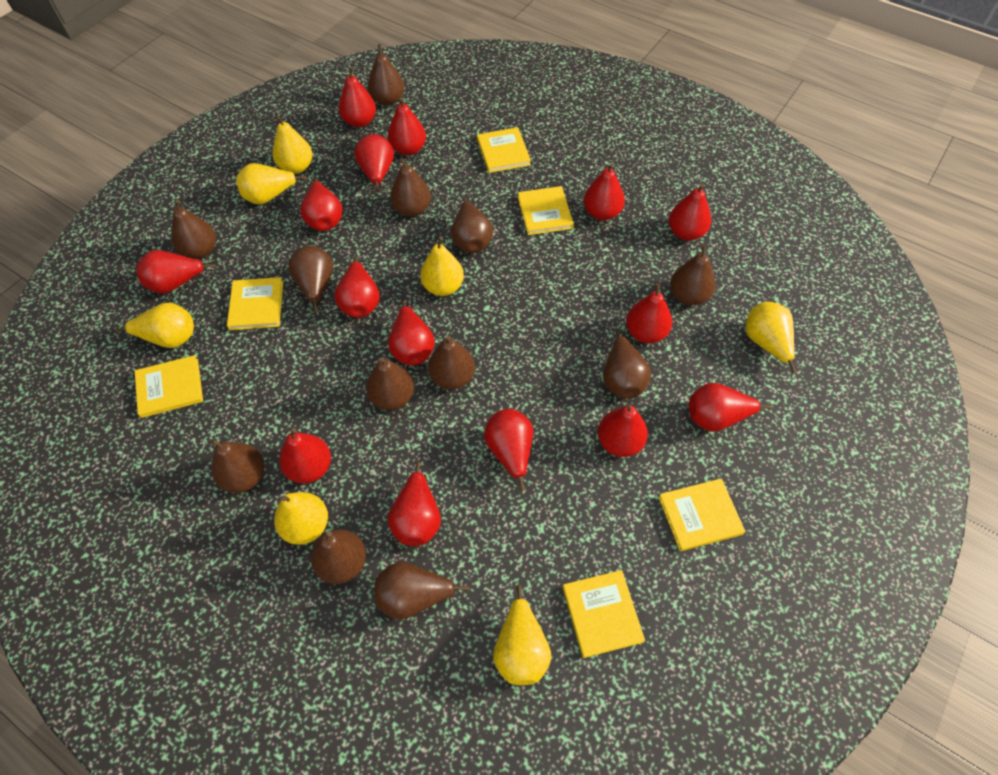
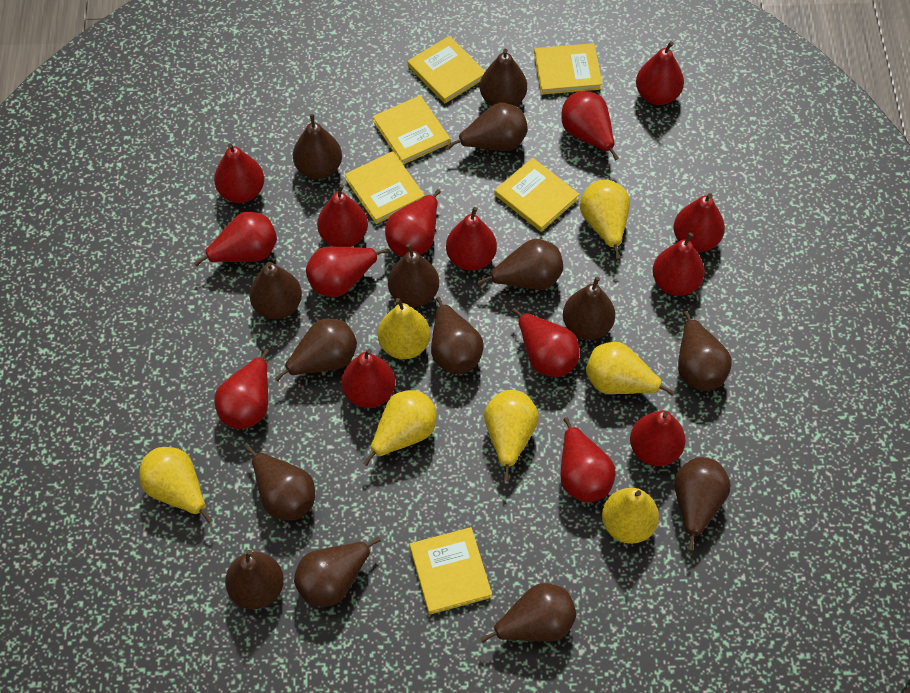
brown pear: 12 -> 15

